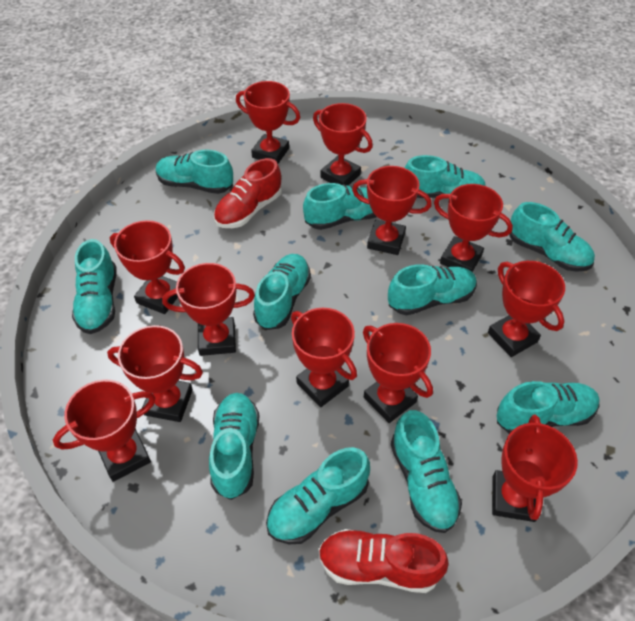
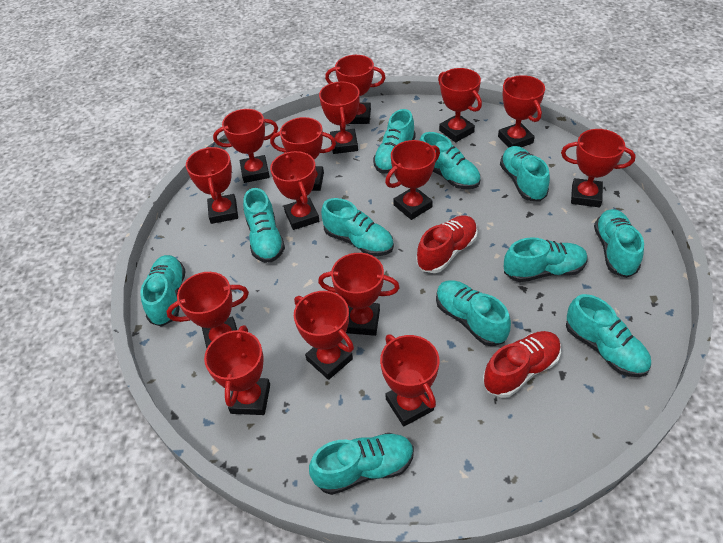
red trophy: 12 -> 15

